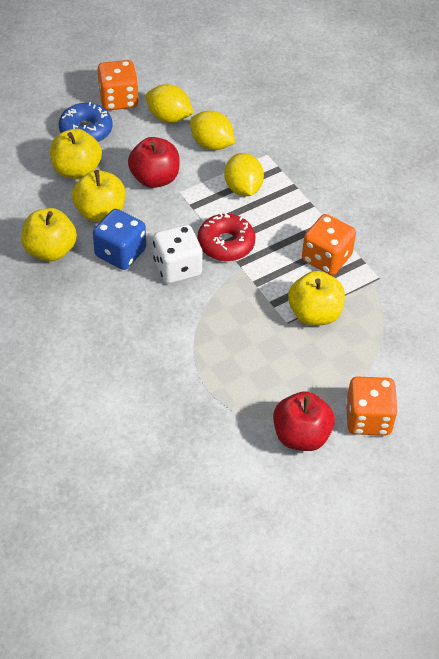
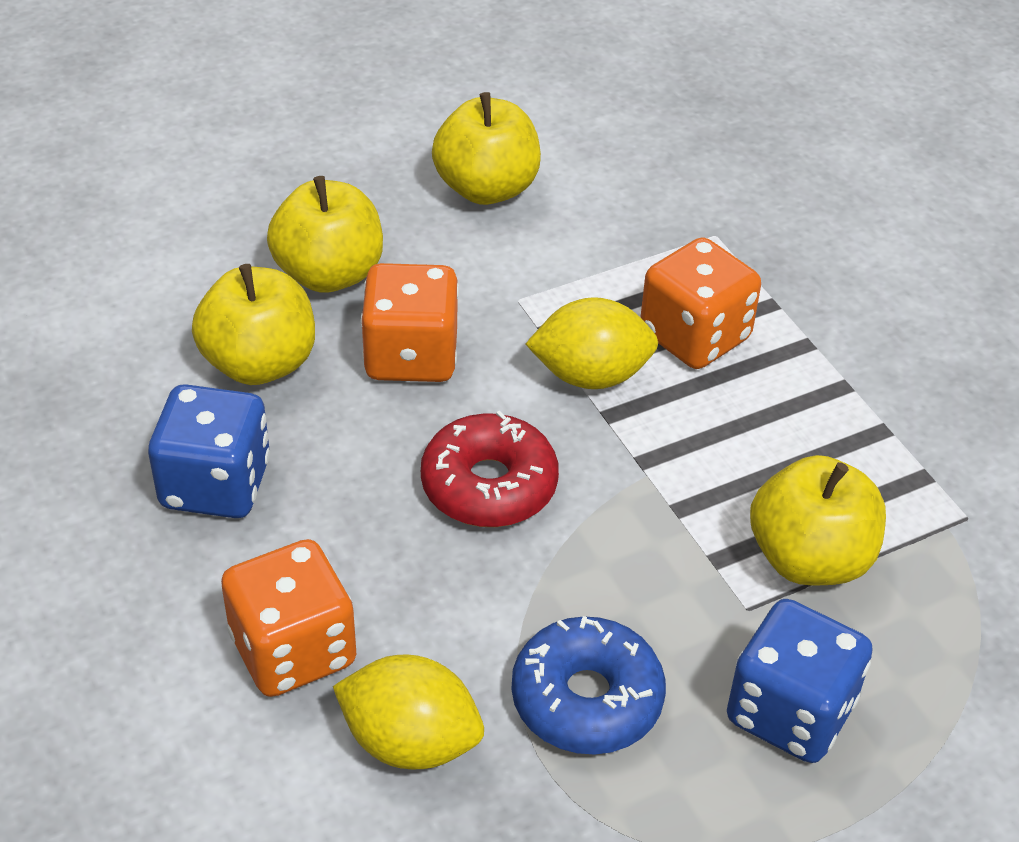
blue dice: 1 -> 2
red apple: 2 -> 0
white dice: 1 -> 0
yellow lemon: 3 -> 2

